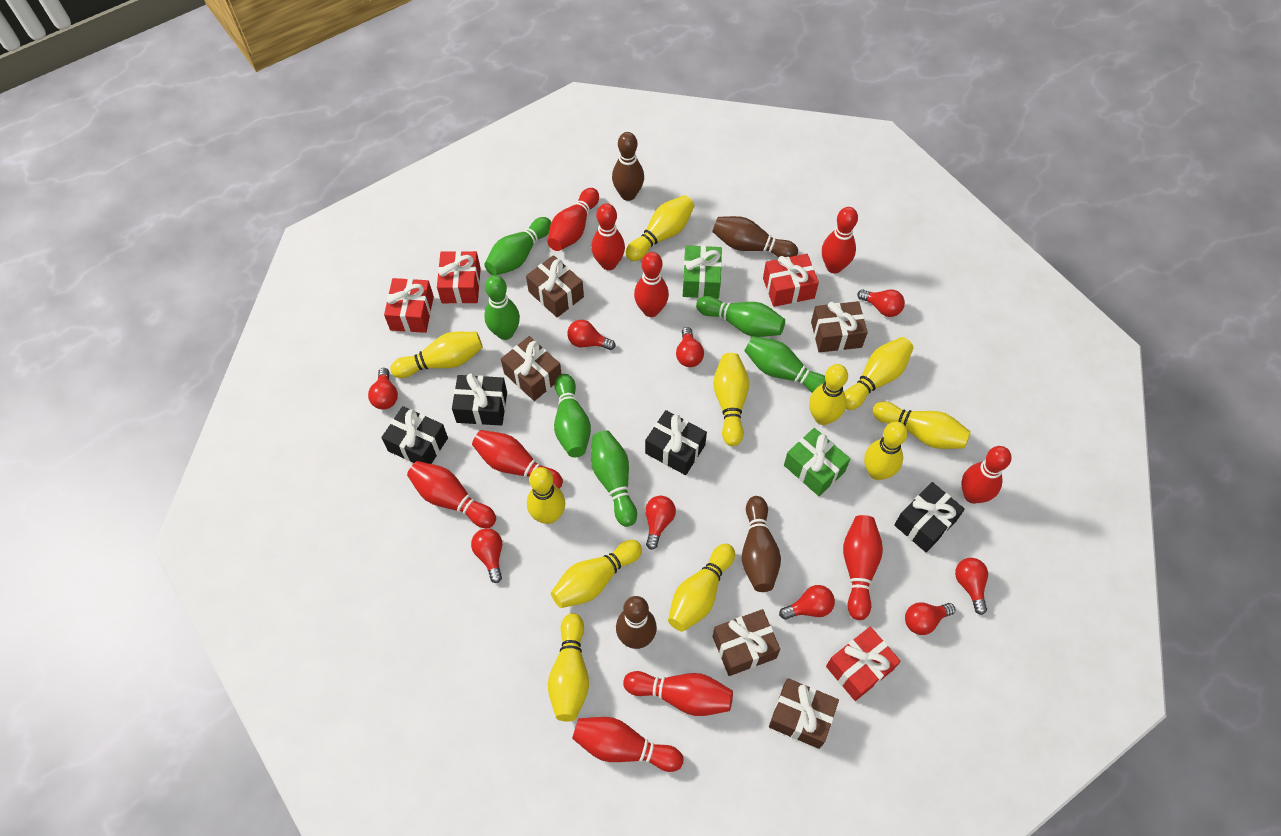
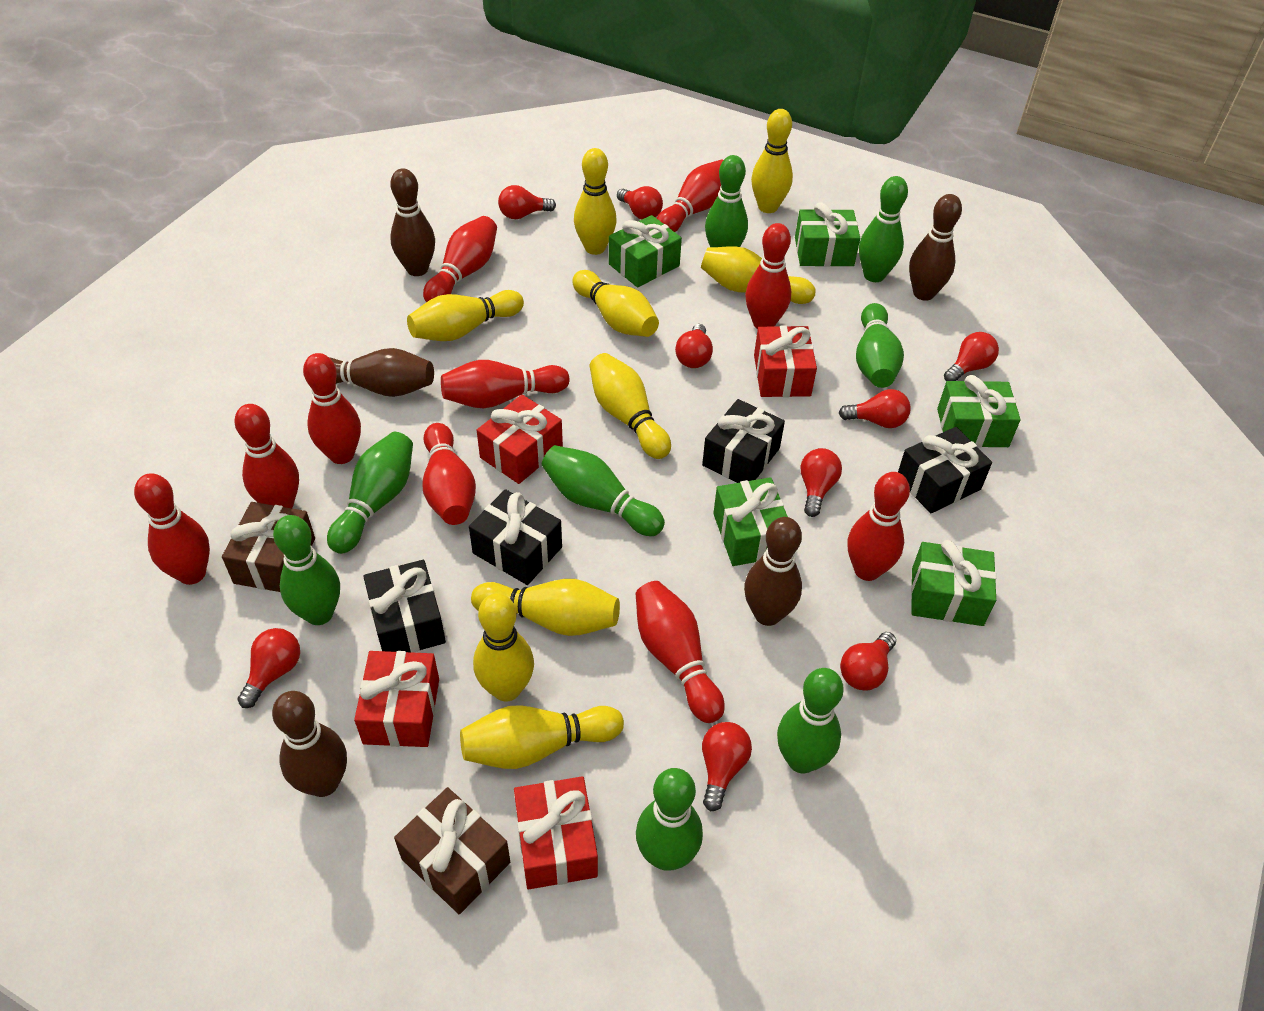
brown bowling pin: 4 -> 5
brown gift: 5 -> 2
green bowling pin: 6 -> 8
green gift: 2 -> 5
yellow bowling pin: 11 -> 9

